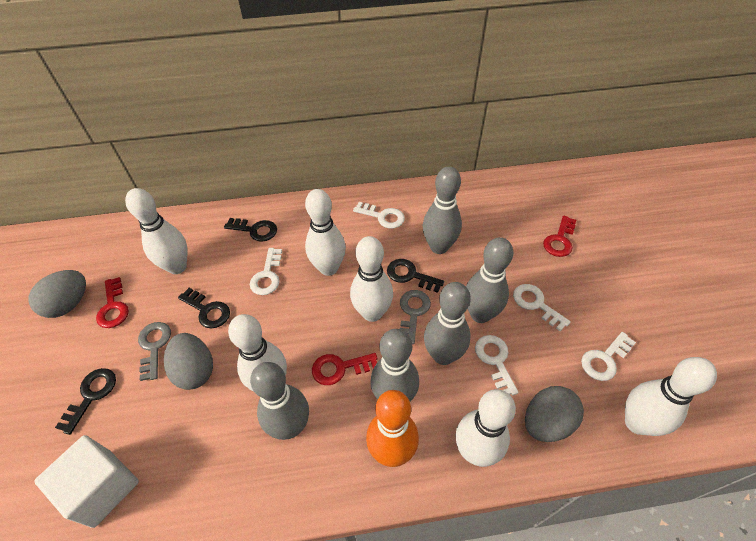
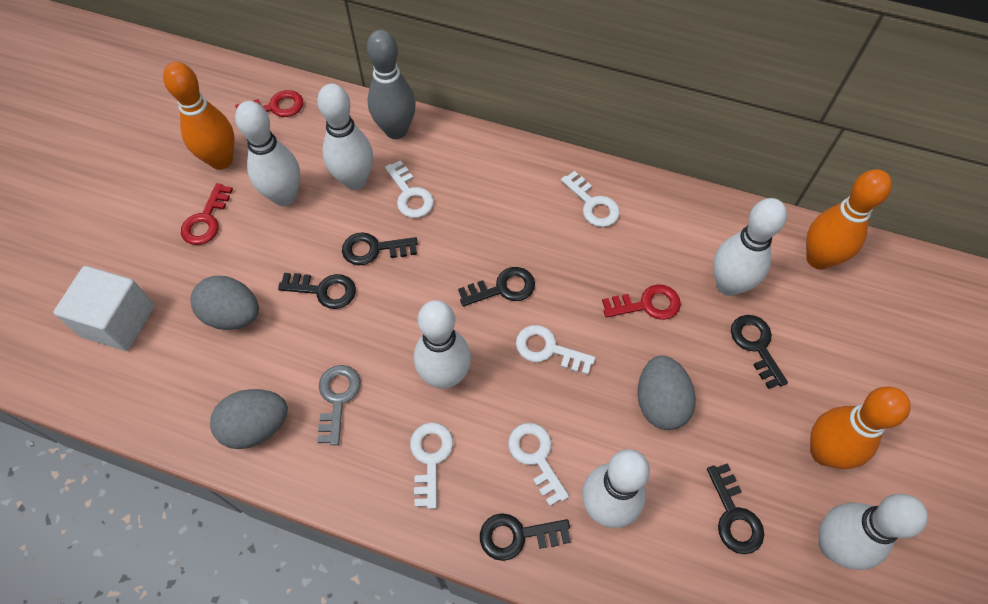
black key: 4 -> 6
grey bowling pin: 5 -> 1
grey key: 2 -> 1
orange bowling pin: 1 -> 3

